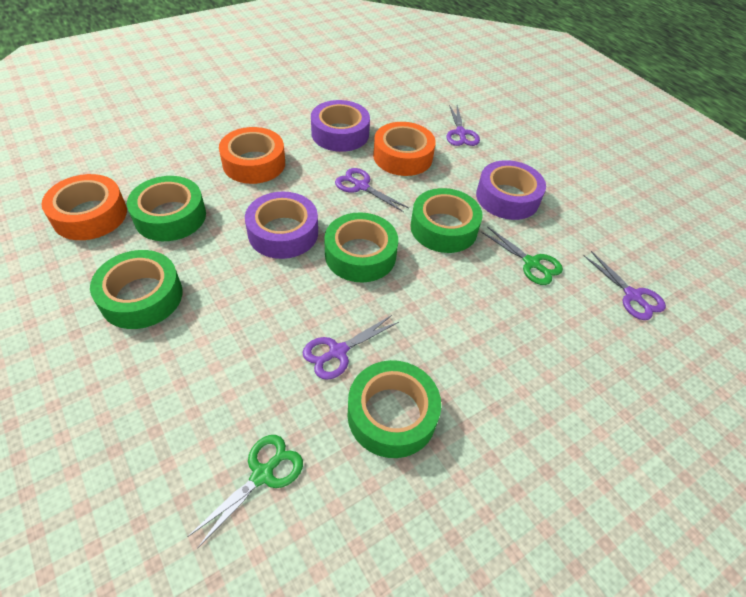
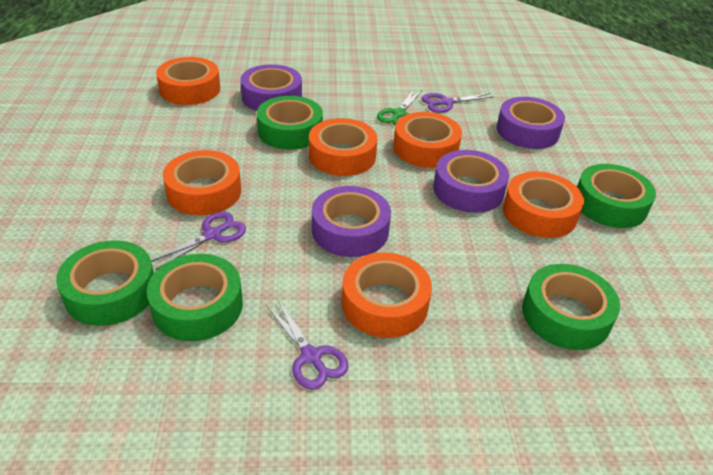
green scissors: 2 -> 1
orange tape: 3 -> 6
purple scissors: 4 -> 3
purple tape: 3 -> 4

